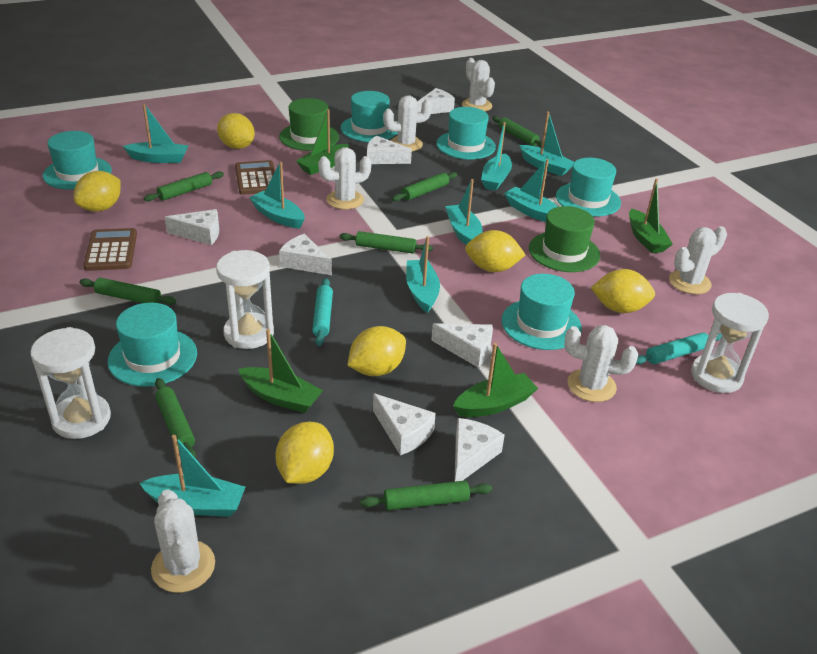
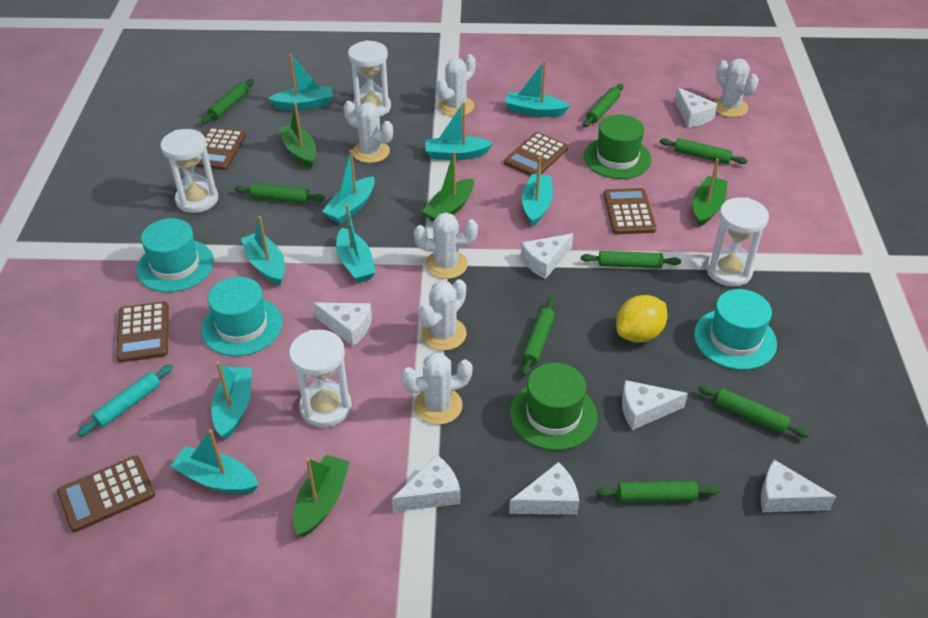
brown calculator: 2 -> 5
green rolling pin: 7 -> 8
turquoise boat: 8 -> 9
turquoise hat: 6 -> 3
turquoise rolling pin: 2 -> 1
white hourglass: 3 -> 4
yellow lemon: 6 -> 1

